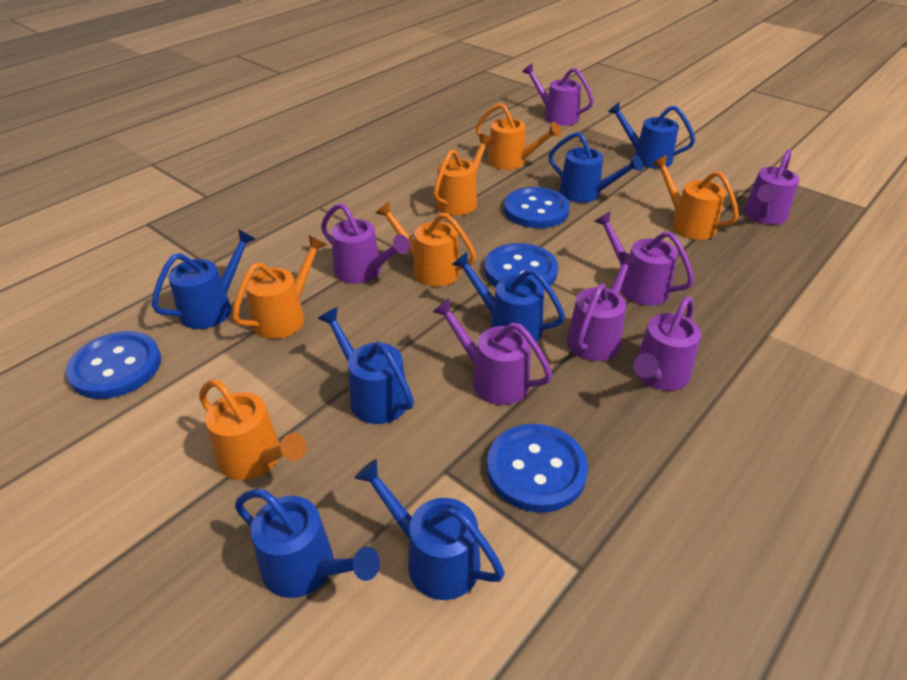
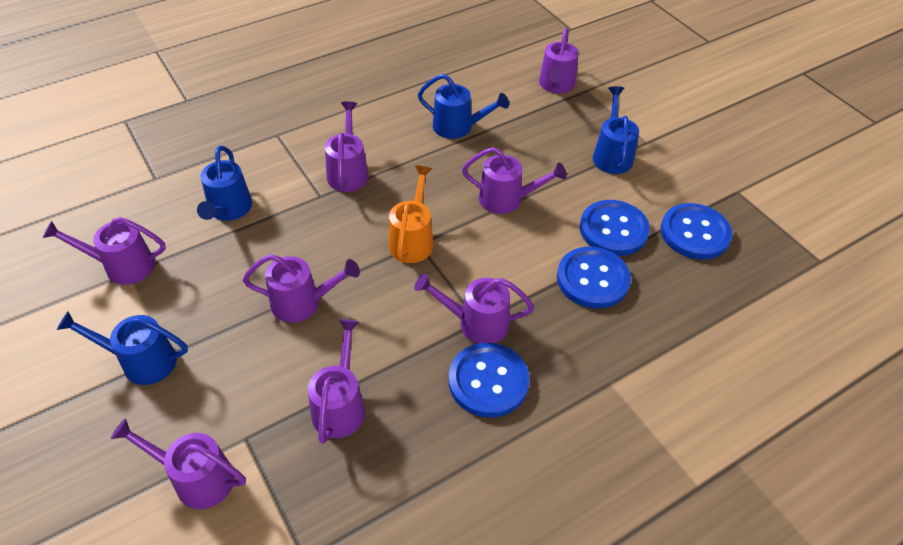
blue watering can: 7 -> 4
orange watering can: 6 -> 1
purple watering can: 7 -> 8

